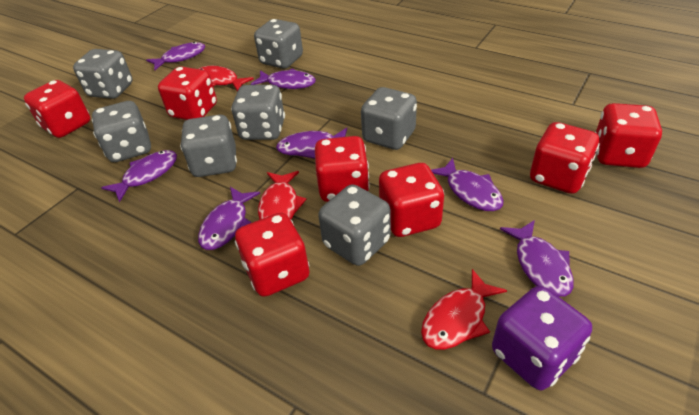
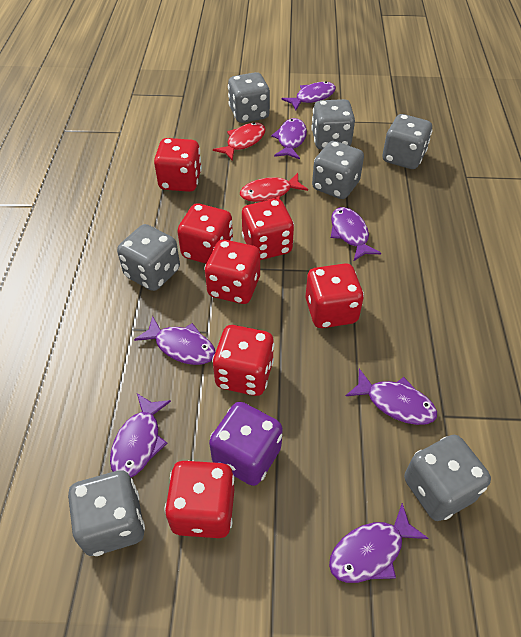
red fish: 3 -> 2

